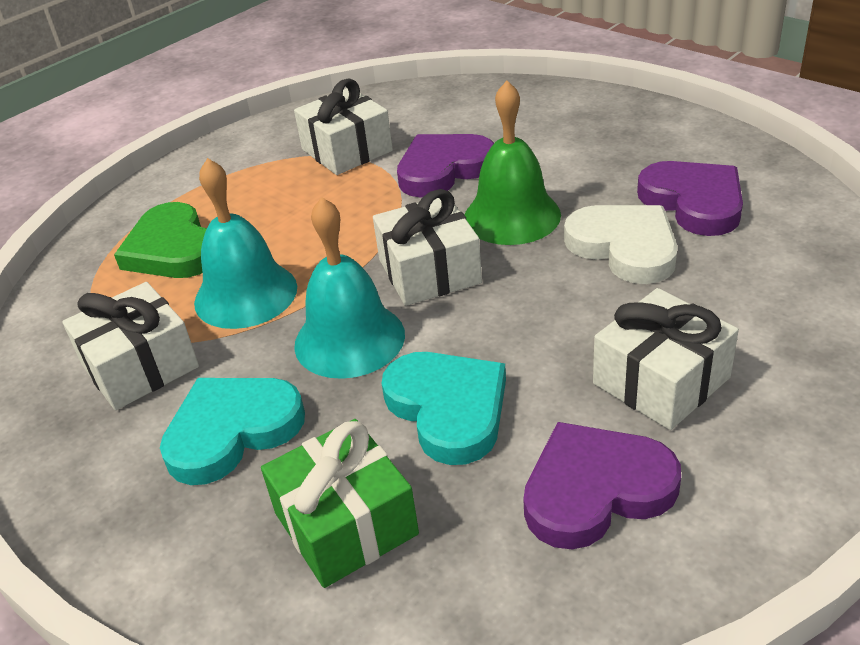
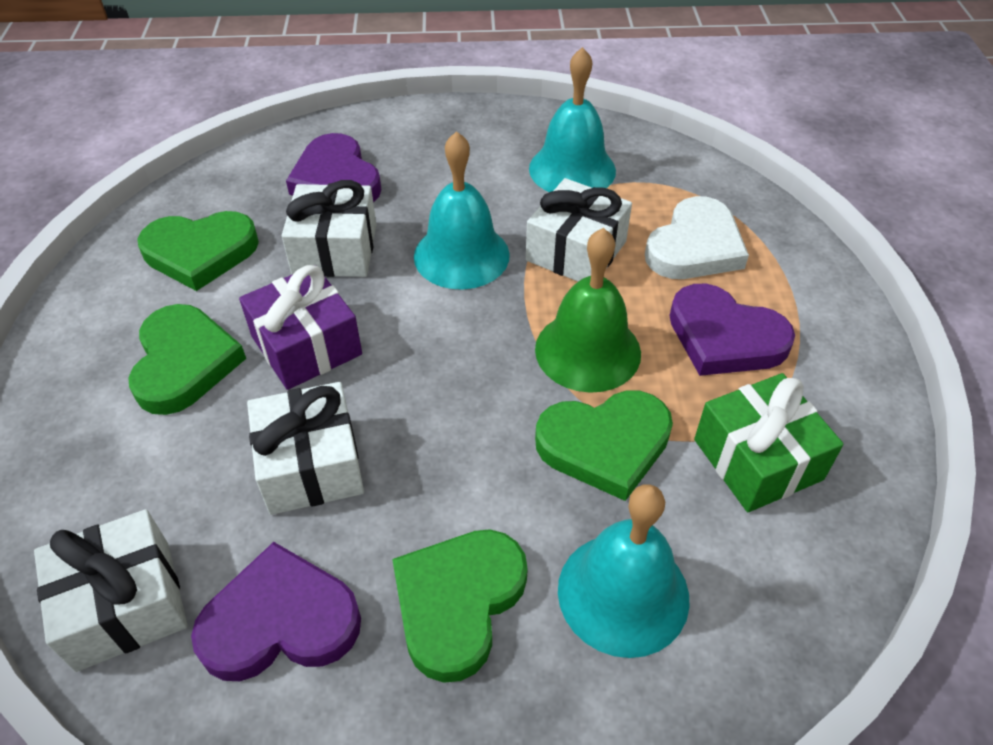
green heart: 1 -> 4
purple gift: 0 -> 1
turquoise bell: 2 -> 3
turquoise heart: 2 -> 0

